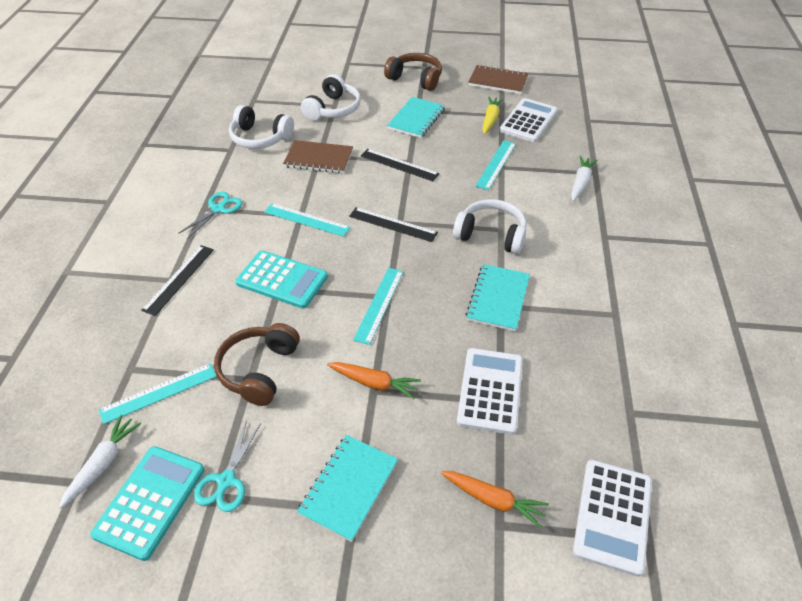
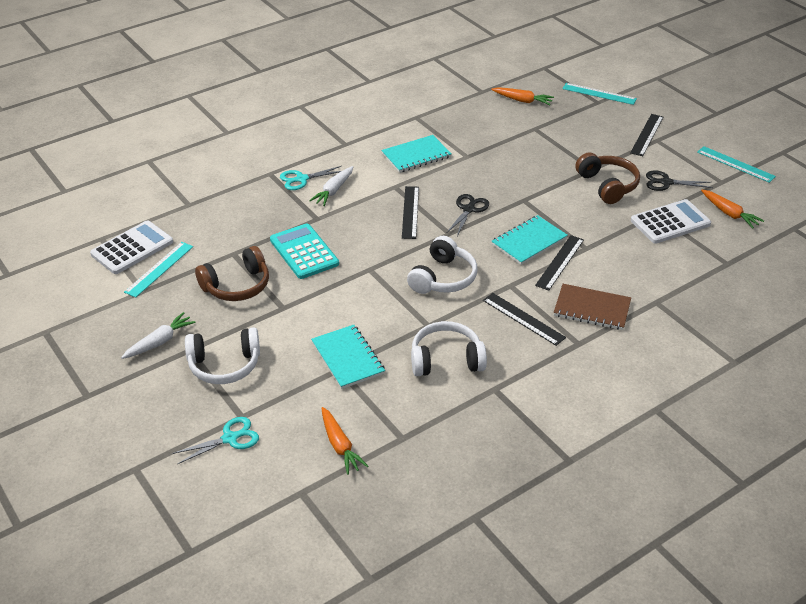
black ruler: 3 -> 4
black scissors: 0 -> 2
brown notebook: 2 -> 1
orange carrot: 2 -> 3
turquoise calculator: 2 -> 1
turquoise ruler: 4 -> 3
white calculator: 3 -> 2
yellow carrot: 1 -> 0

